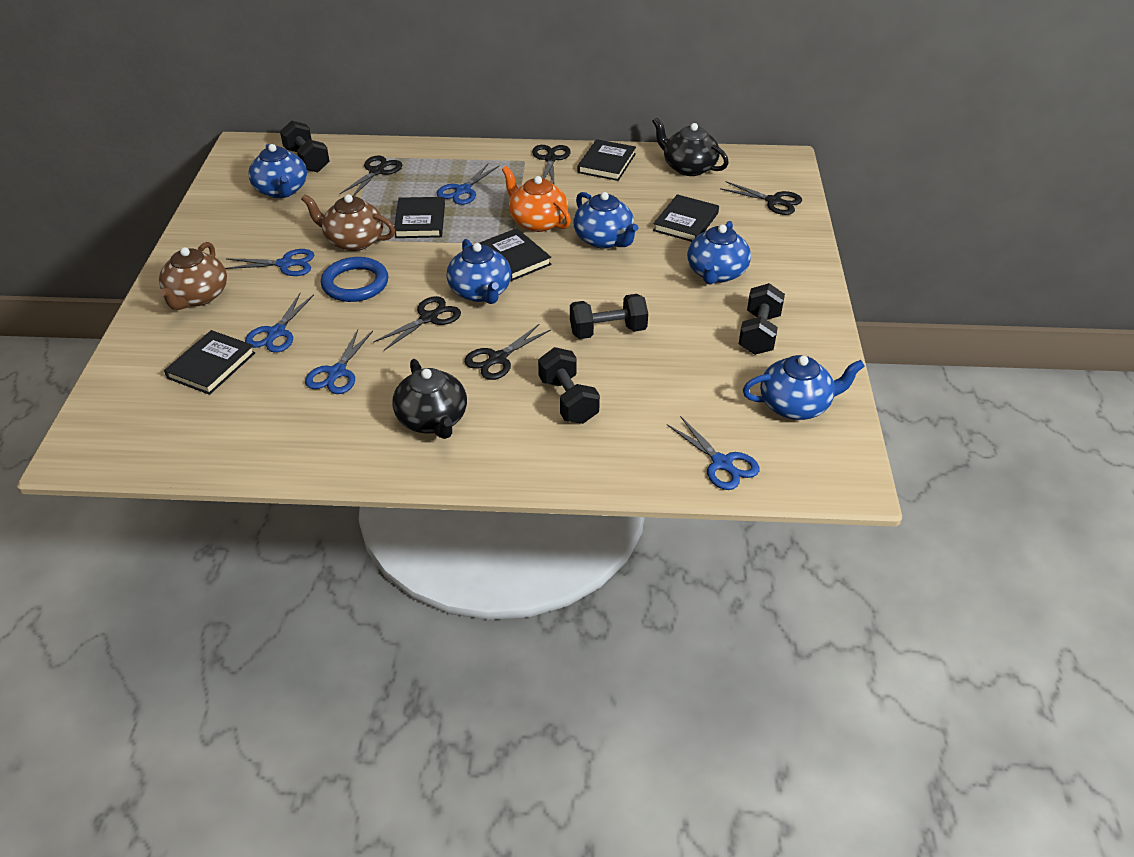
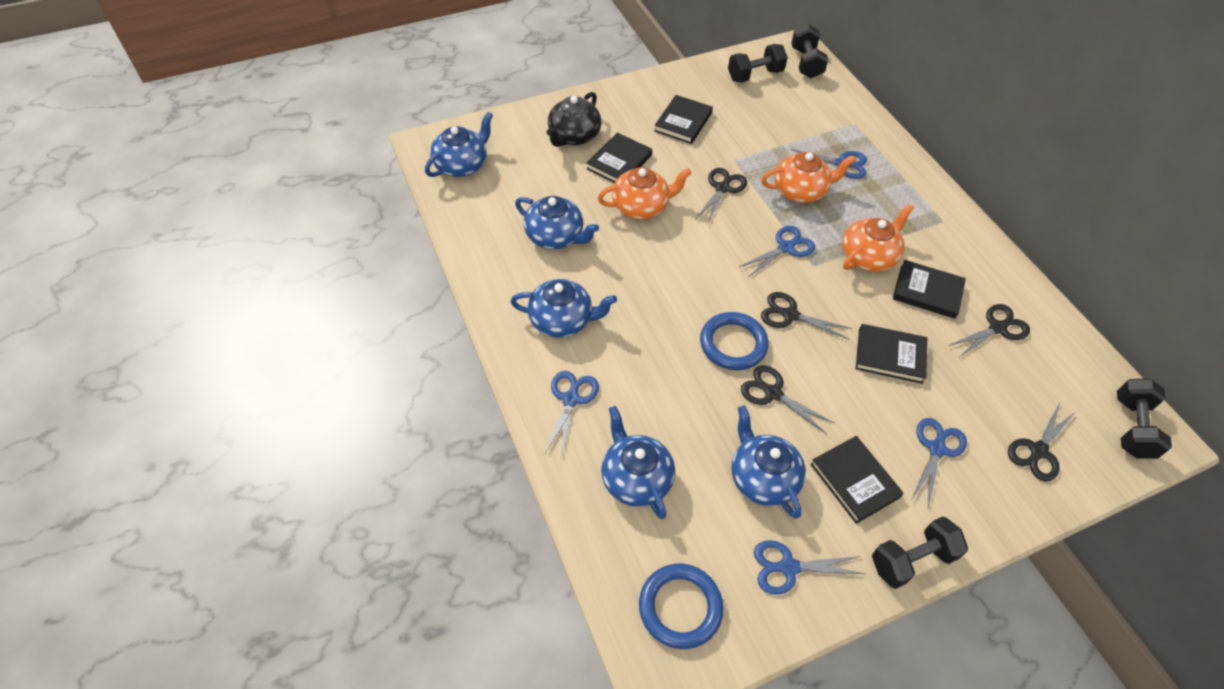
black teapot: 2 -> 1
blue ring: 1 -> 2
brown teapot: 2 -> 0
orange teapot: 1 -> 3

